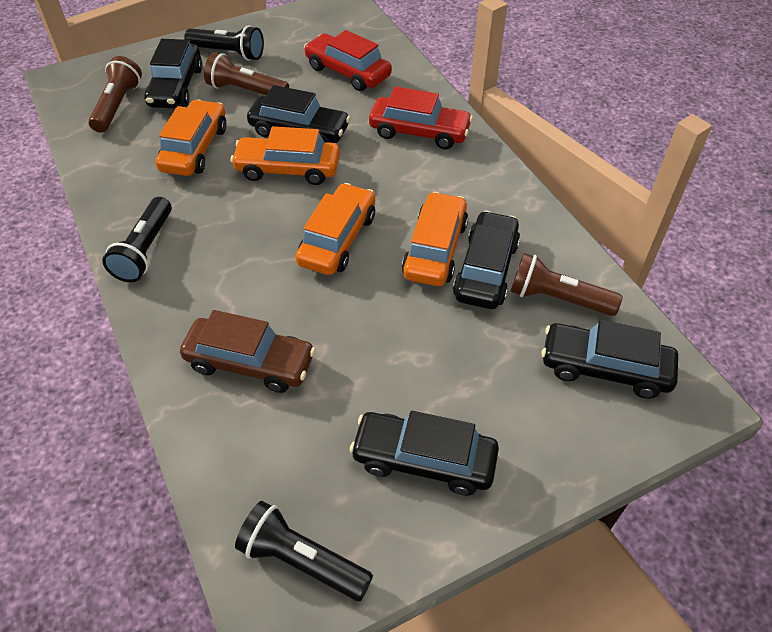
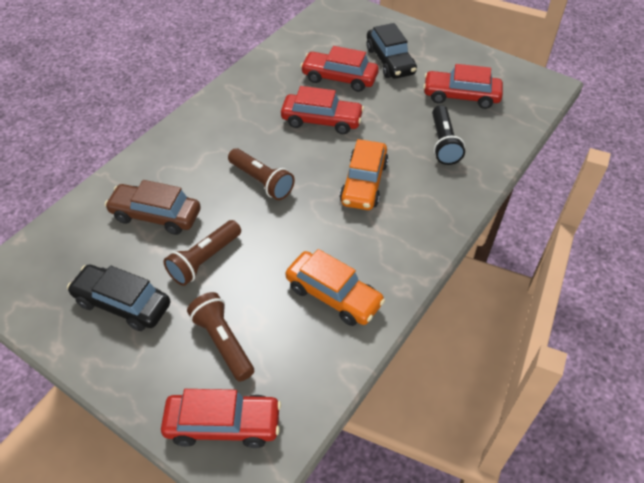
black car: 5 -> 2
black flashlight: 3 -> 1
orange car: 4 -> 2
red car: 2 -> 4

